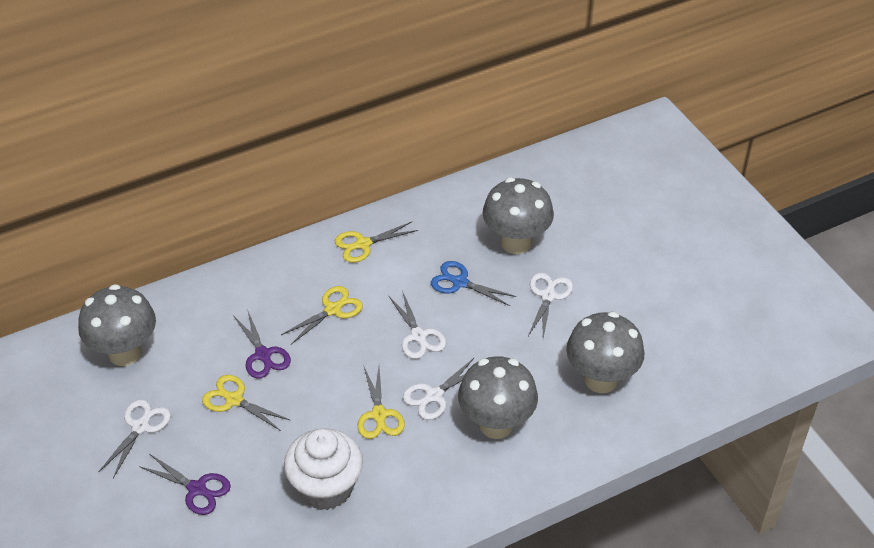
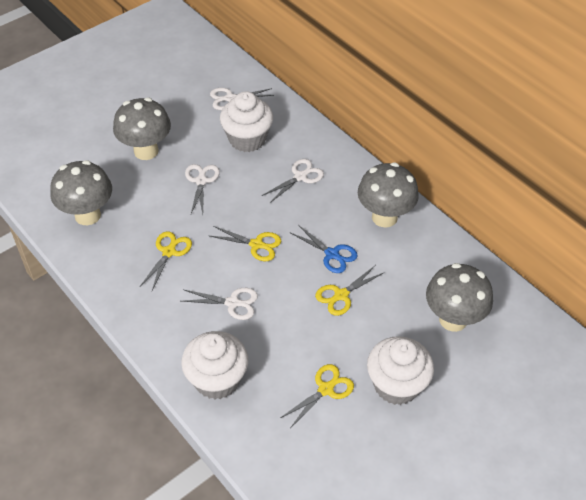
purple scissors: 2 -> 0
white cupcake: 1 -> 3

